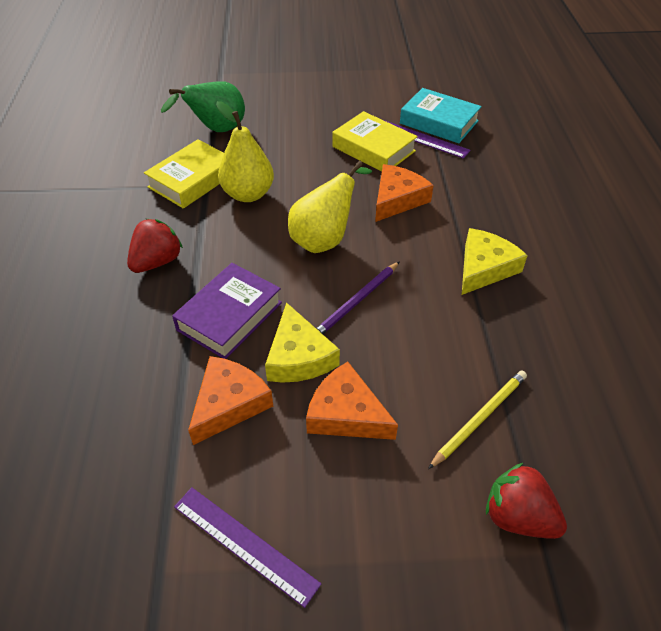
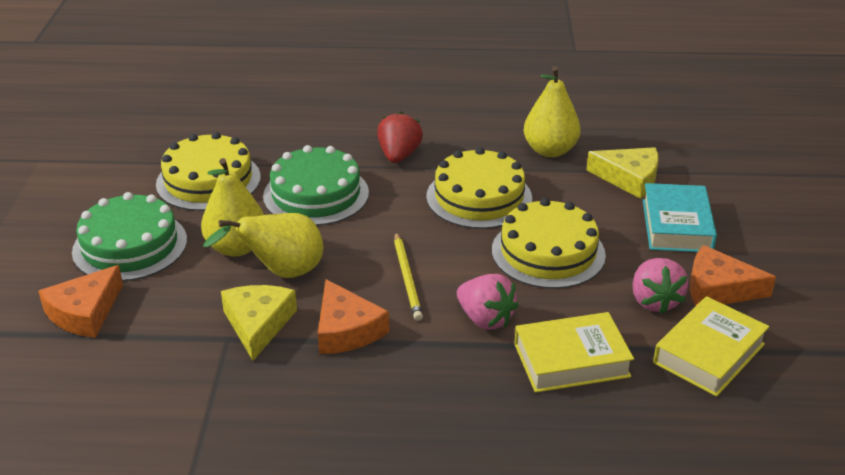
green cake: 0 -> 2
green pear: 1 -> 0
pink strawberry: 0 -> 2
purple book: 1 -> 0
purple pencil: 1 -> 0
purple ruler: 2 -> 0
red strawberry: 2 -> 1
yellow cake: 0 -> 3
yellow pear: 2 -> 3

